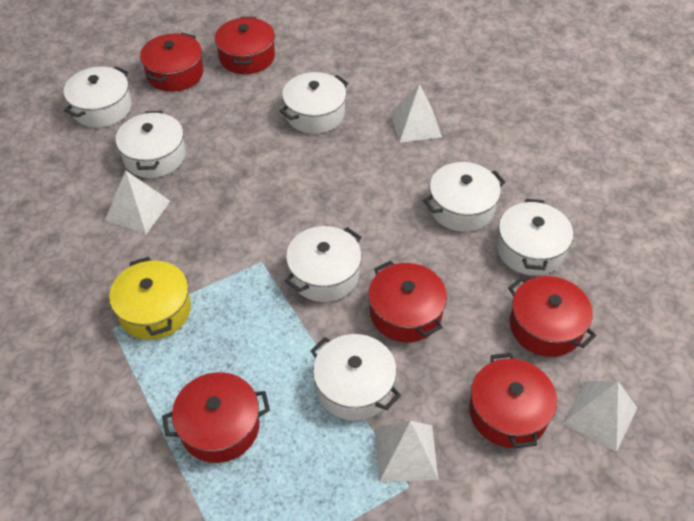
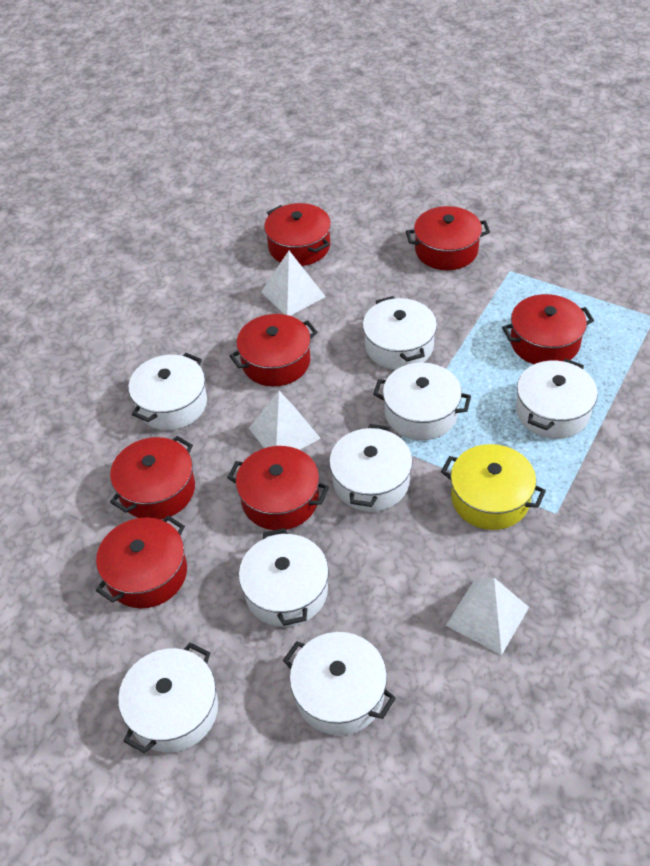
red pot: 6 -> 7
white pot: 7 -> 8
white pyramid: 4 -> 3

